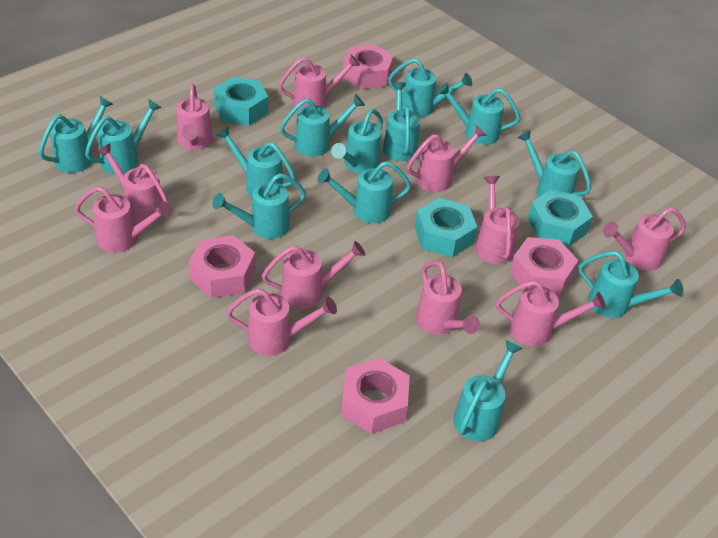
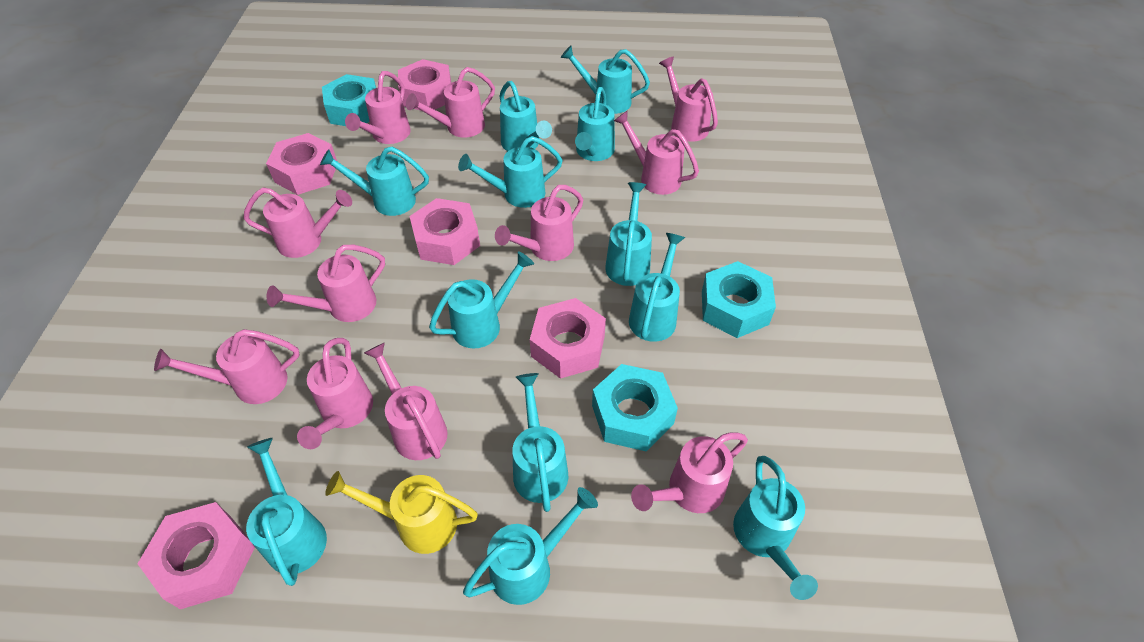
pink nut: 4 -> 5
turquoise watering can: 13 -> 12
yellow watering can: 0 -> 1

